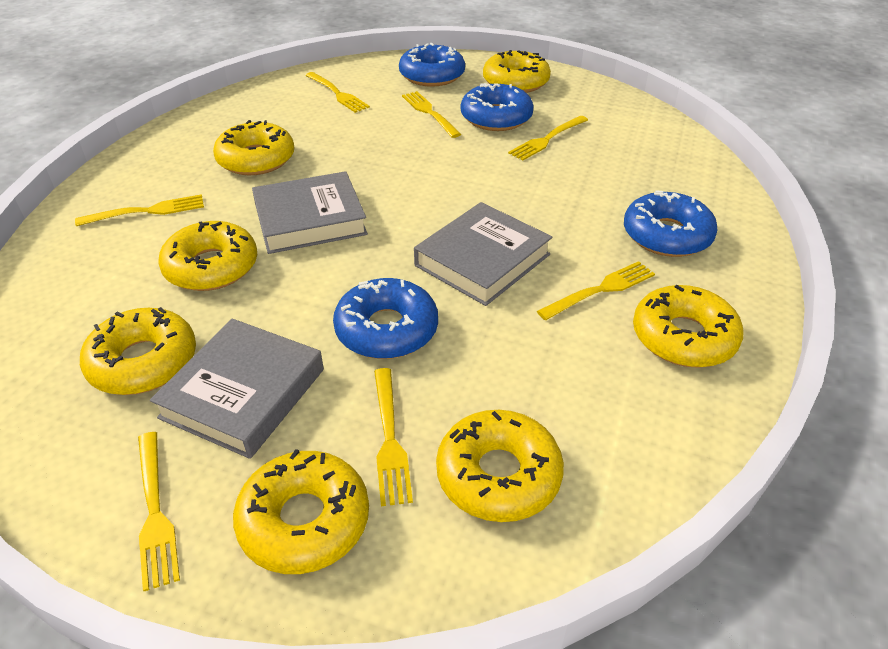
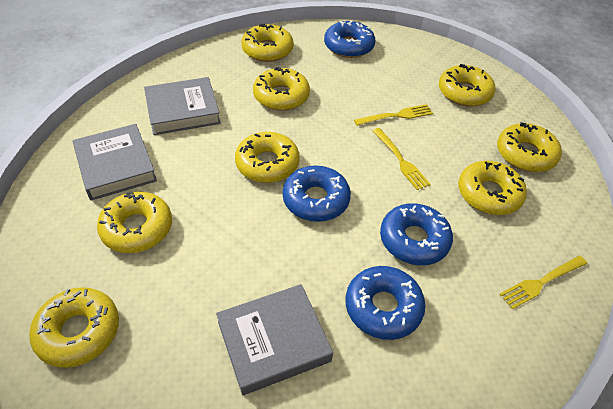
yellow donut: 7 -> 8
yellow fork: 7 -> 3

